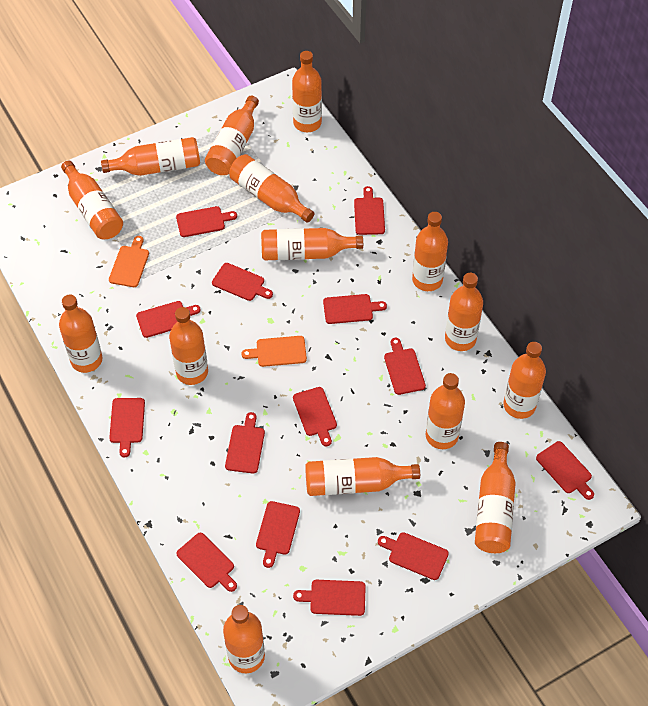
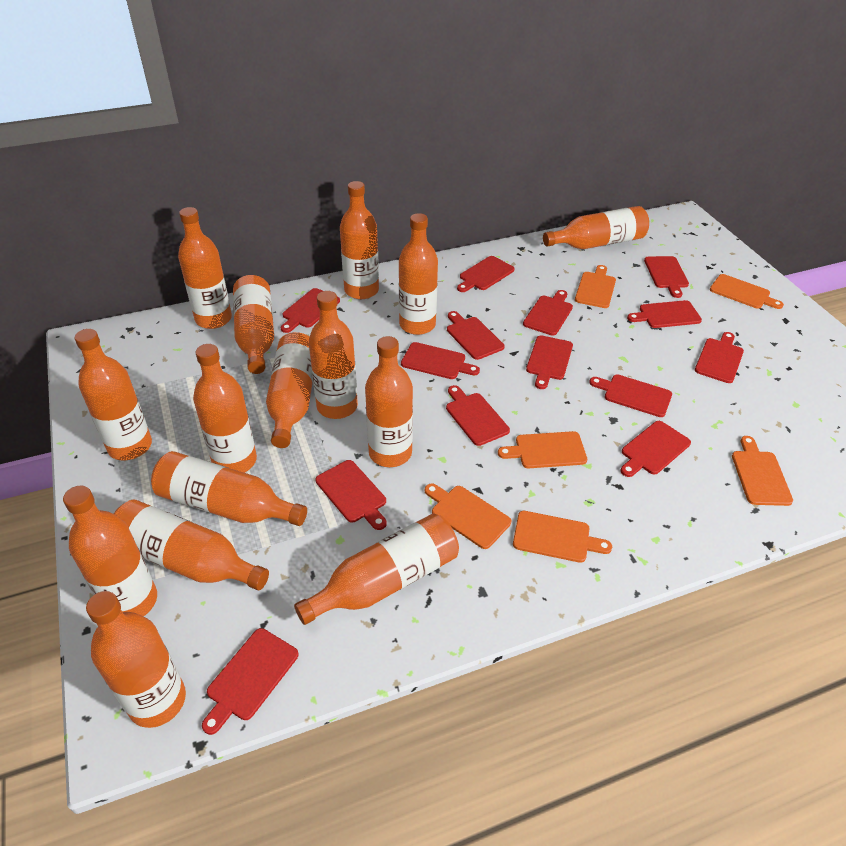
orange cutting board: 2 -> 6

